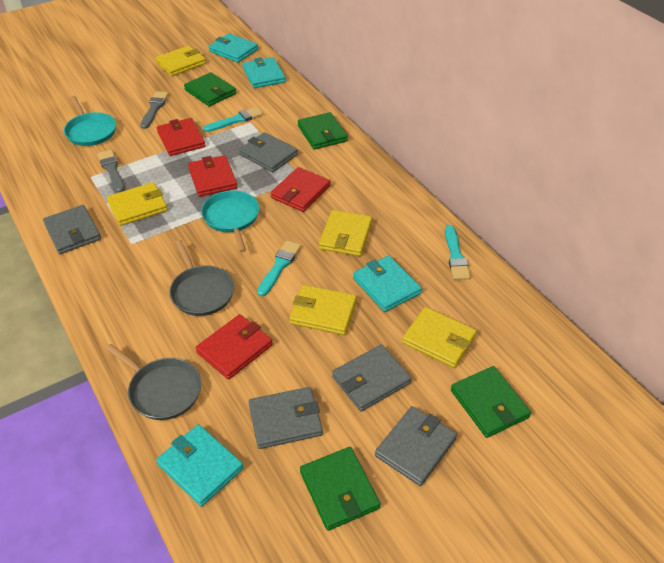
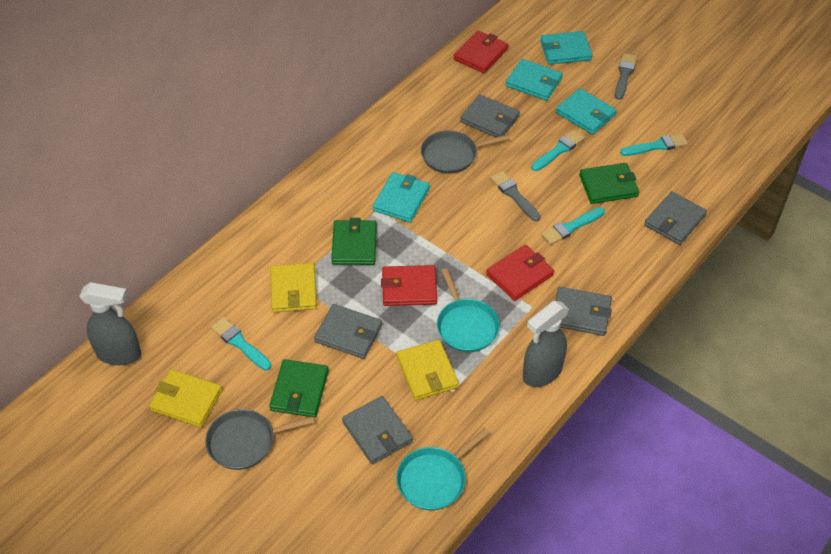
green wallet: 4 -> 3
grey spray bottle: 0 -> 2
red wallet: 4 -> 3
turquoise brush: 3 -> 4
yellow wallet: 5 -> 3

